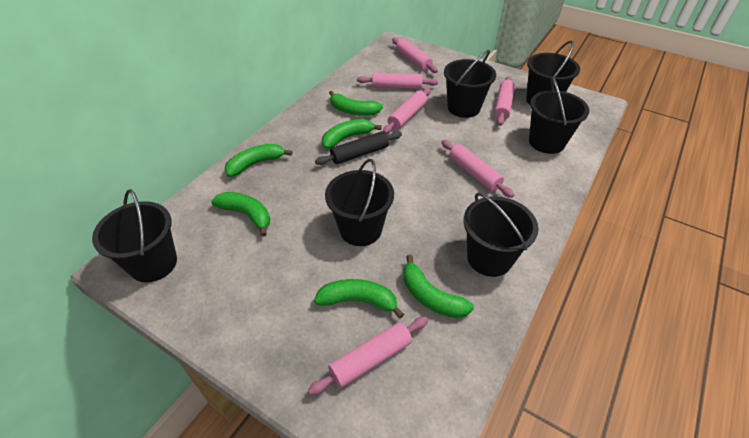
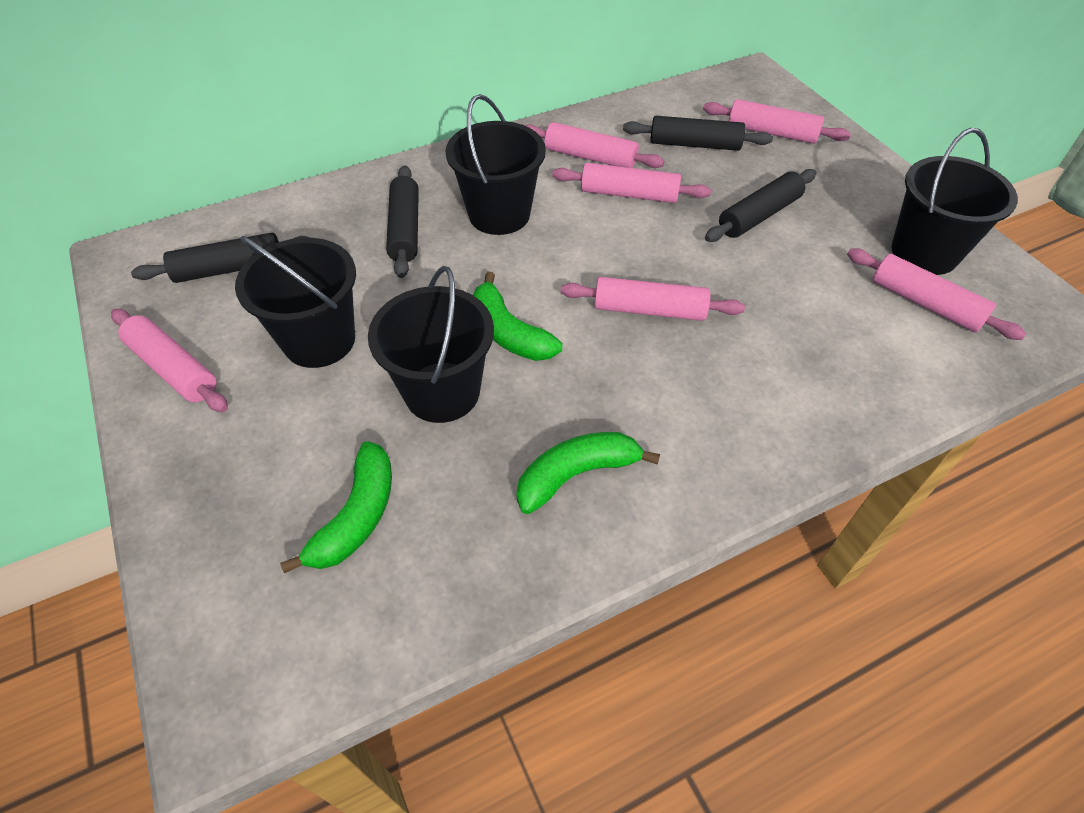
black bucket: 6 -> 4
black rolling pin: 1 -> 4
green banana: 6 -> 3

